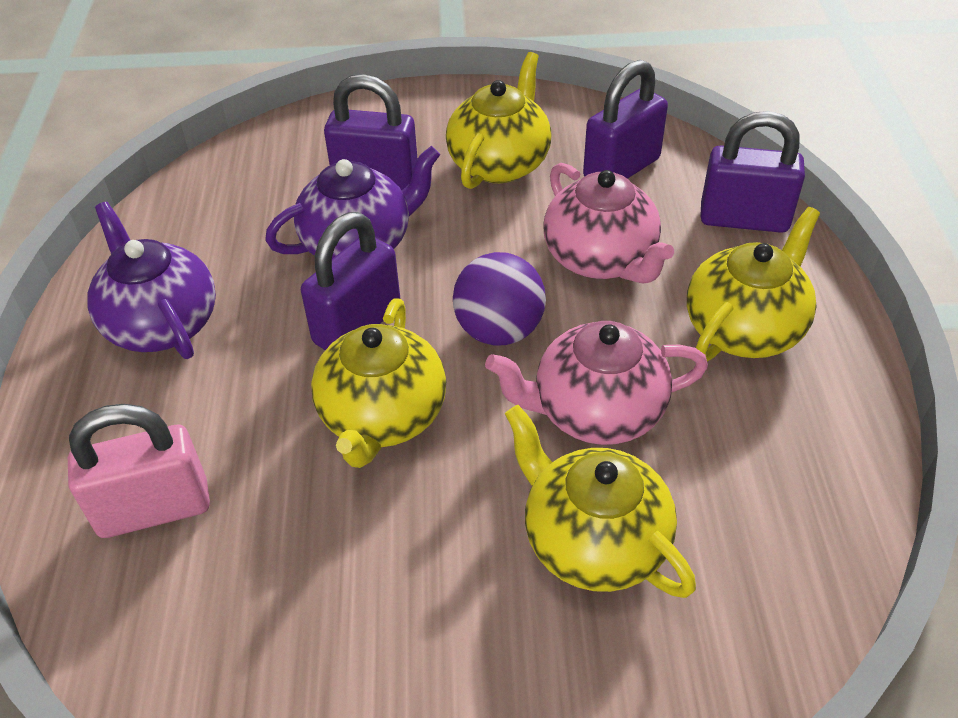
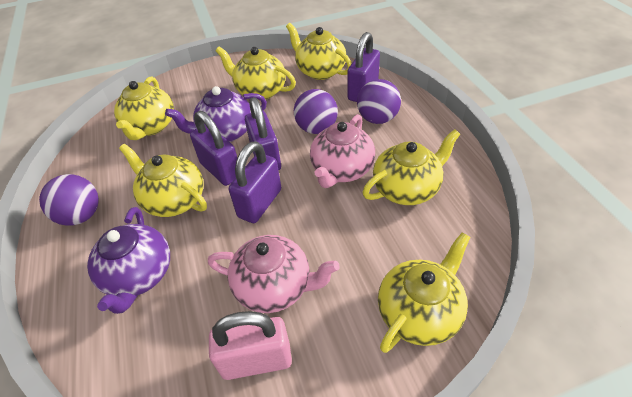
purple ball: 1 -> 3
yellow teapot: 4 -> 6

